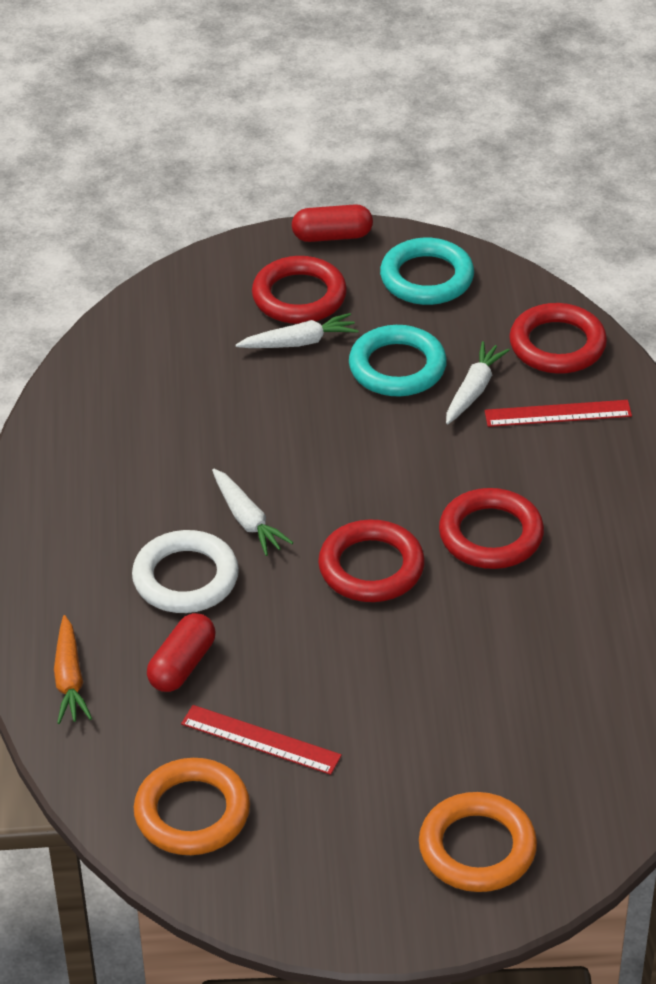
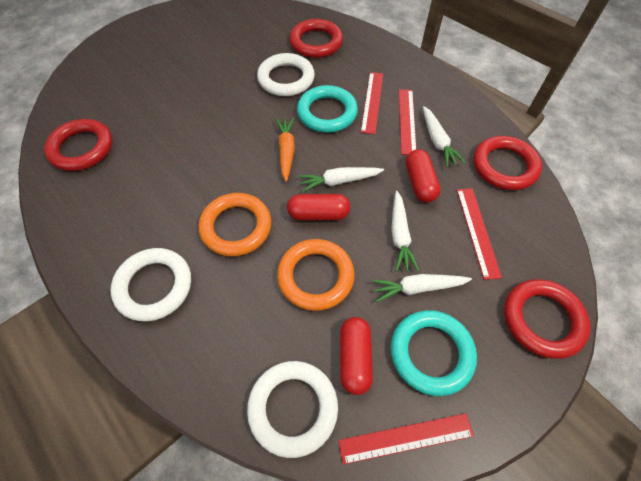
red capsule: 2 -> 3
red ruler: 2 -> 4
white carrot: 3 -> 4
white ring: 1 -> 3

